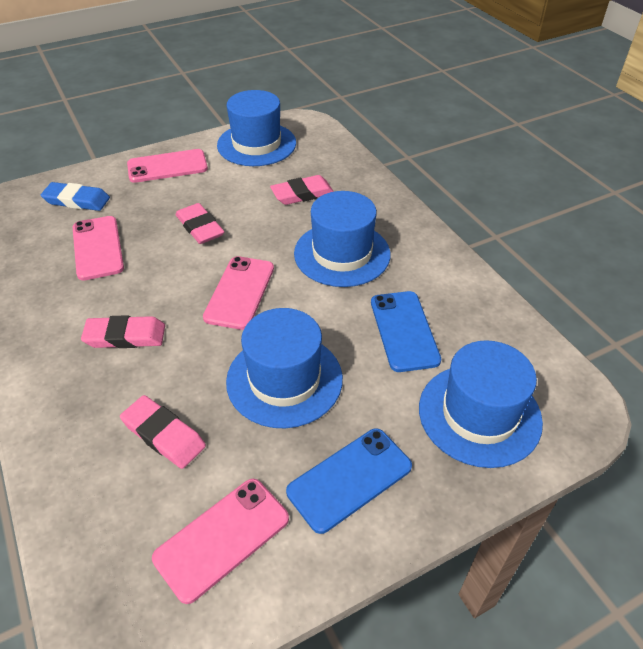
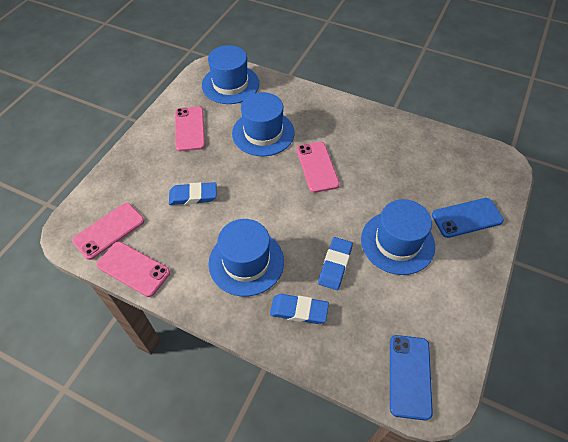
blue eraser: 1 -> 3
pink eraser: 4 -> 0

